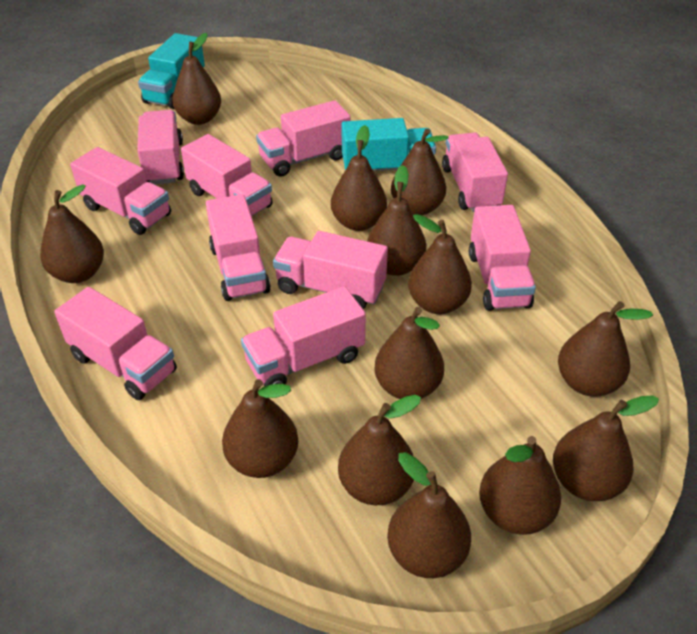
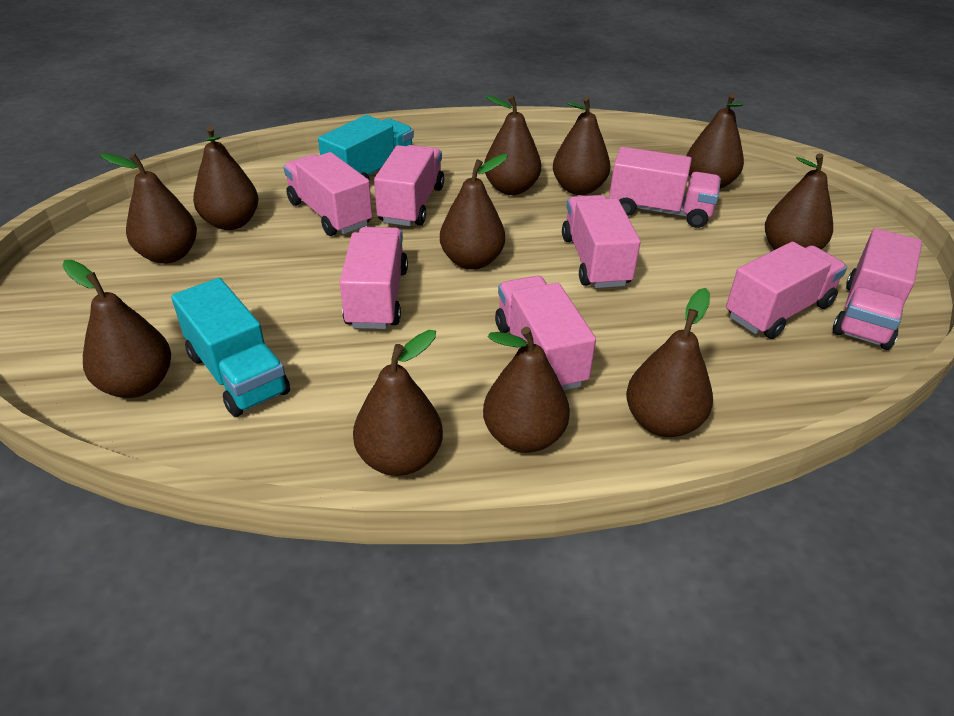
brown pear: 13 -> 11
pink truck: 10 -> 8

